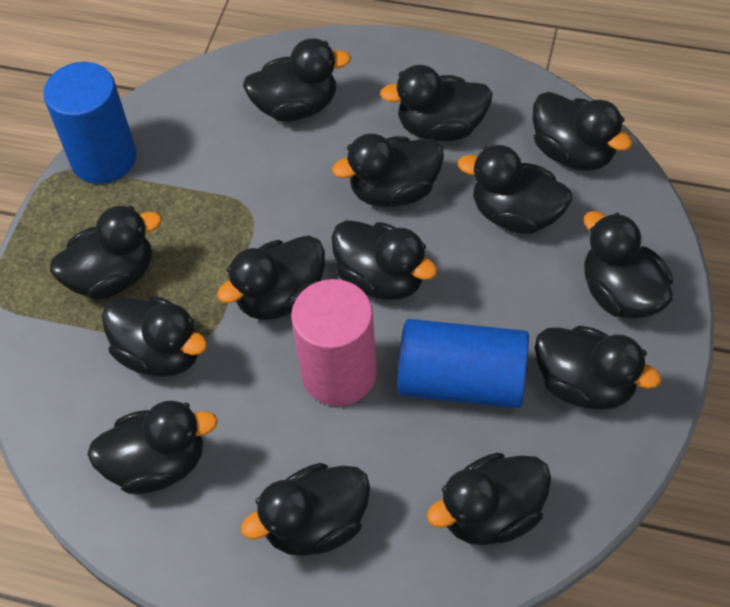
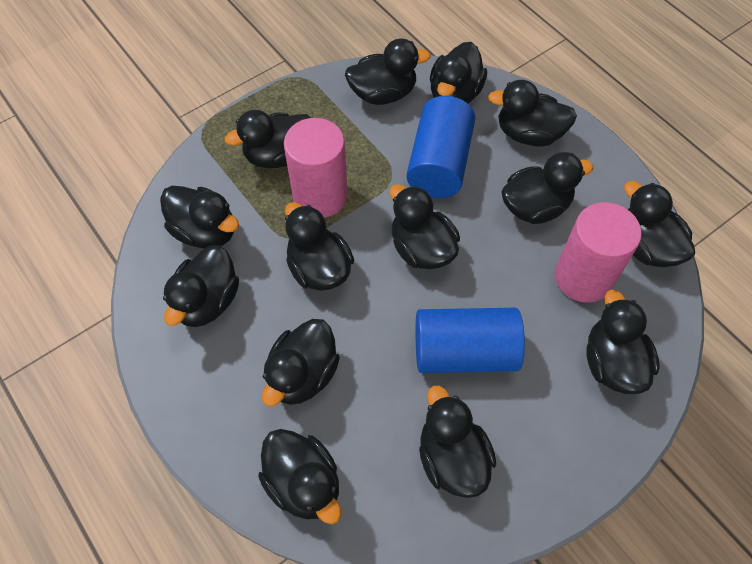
pink cylinder: 1 -> 2

